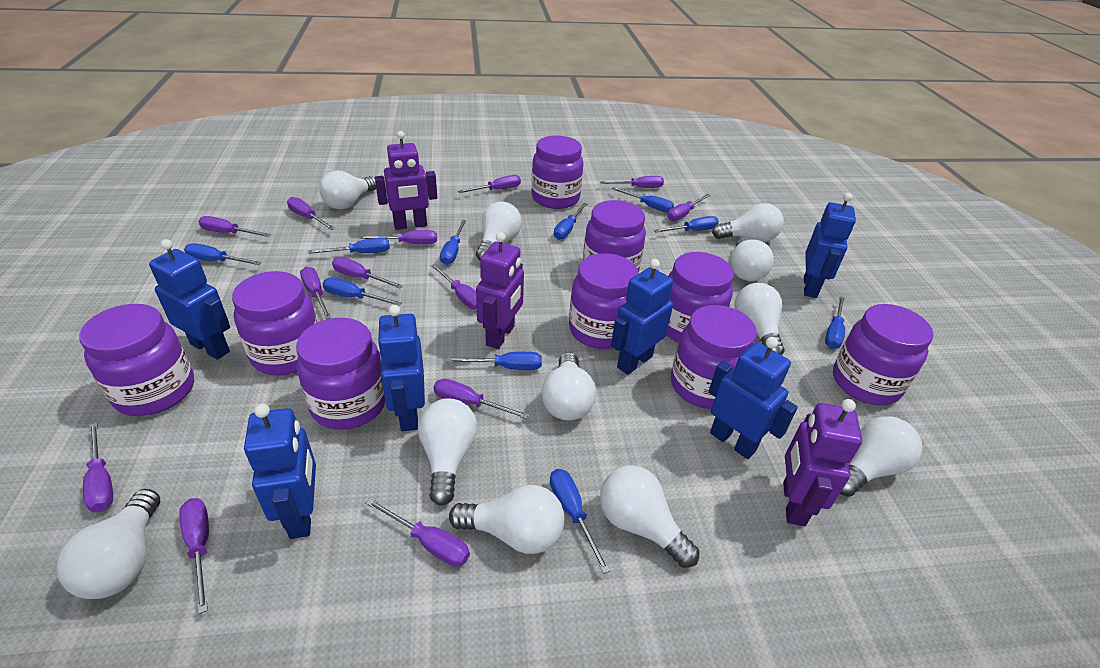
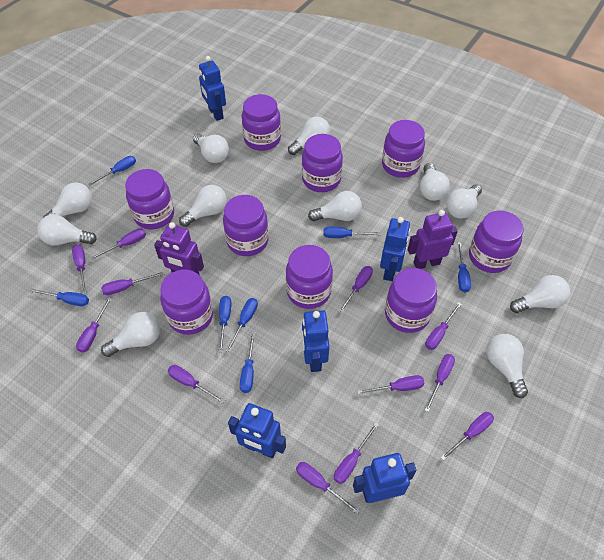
blue robot: 6 -> 5
blue screwdriver: 10 -> 7
purple robot: 3 -> 2
purple screwdriver: 13 -> 12

